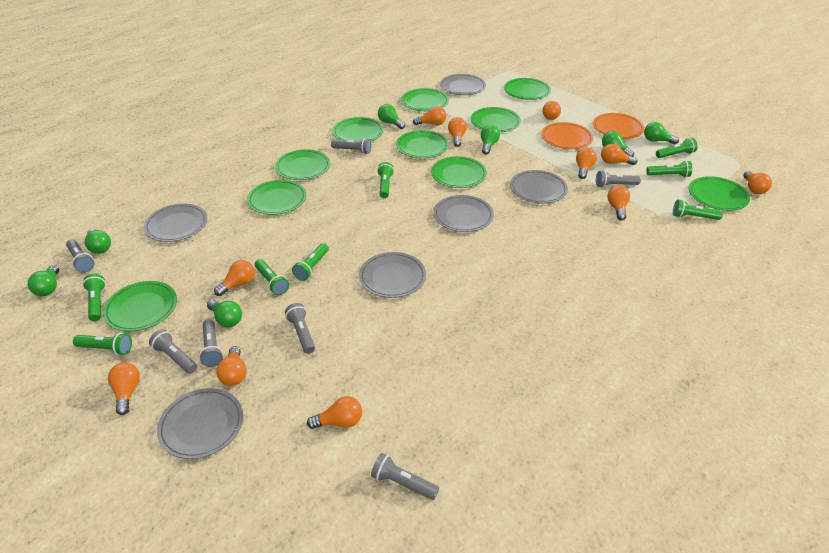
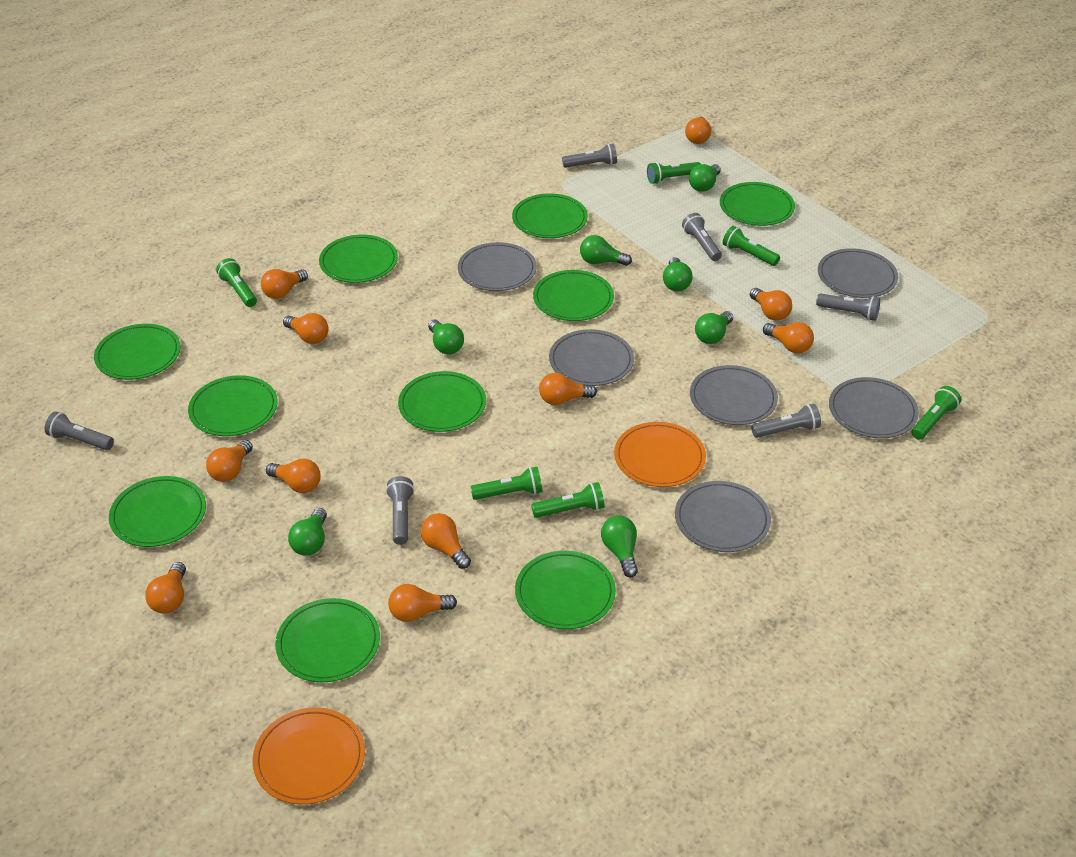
green flashlight: 8 -> 6
grey flashlight: 7 -> 6

